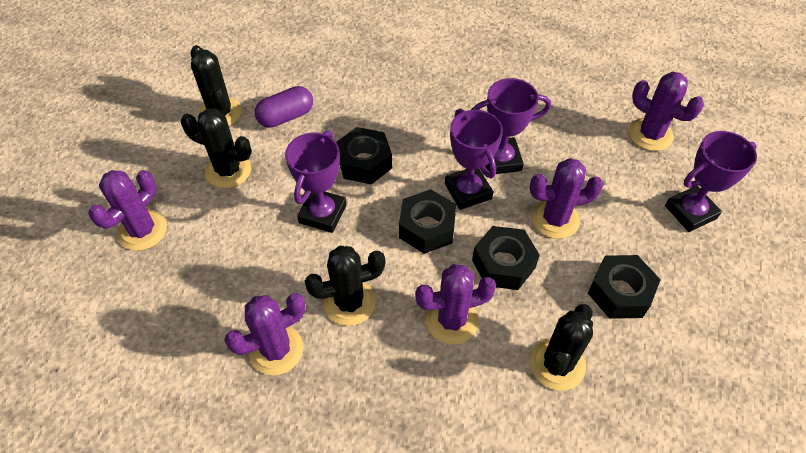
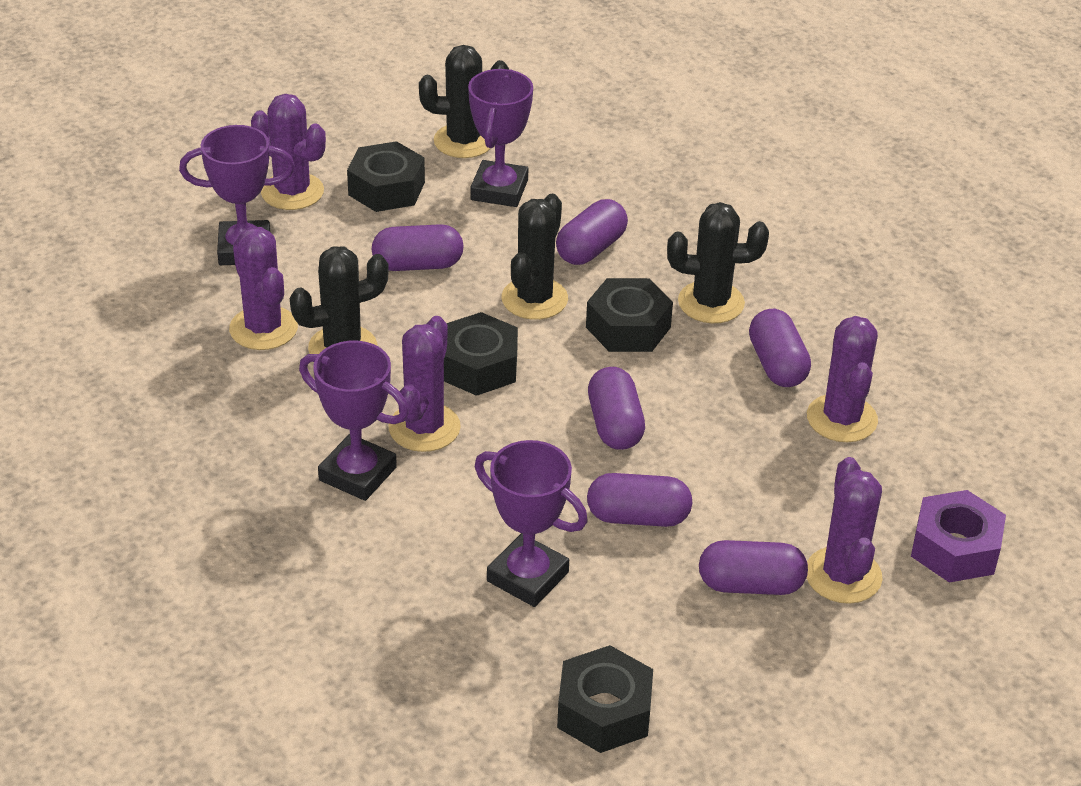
purple capsule: 1 -> 6
purple nut: 0 -> 1

